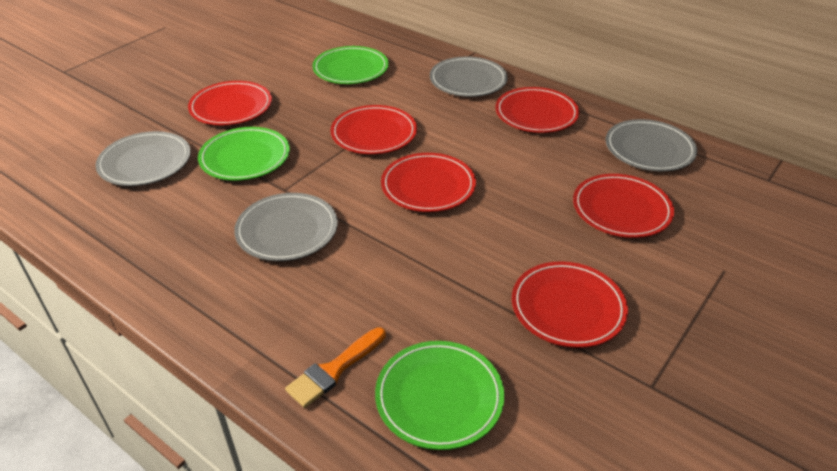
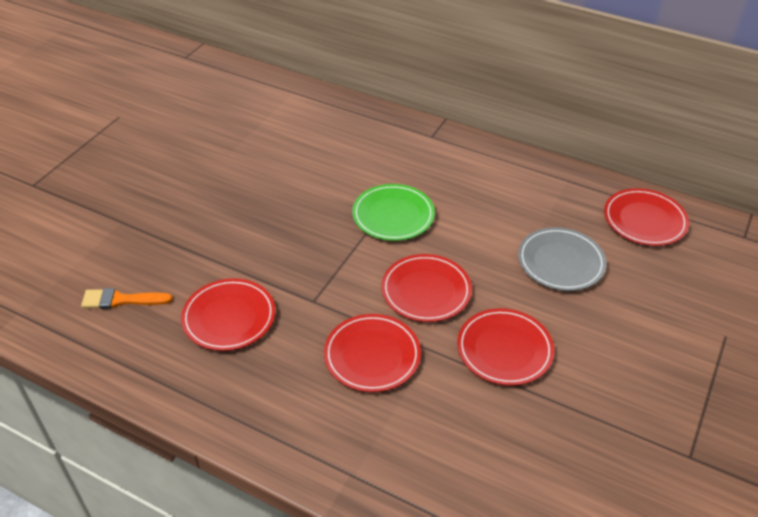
green plate: 3 -> 1
grey plate: 4 -> 1
red plate: 6 -> 5

